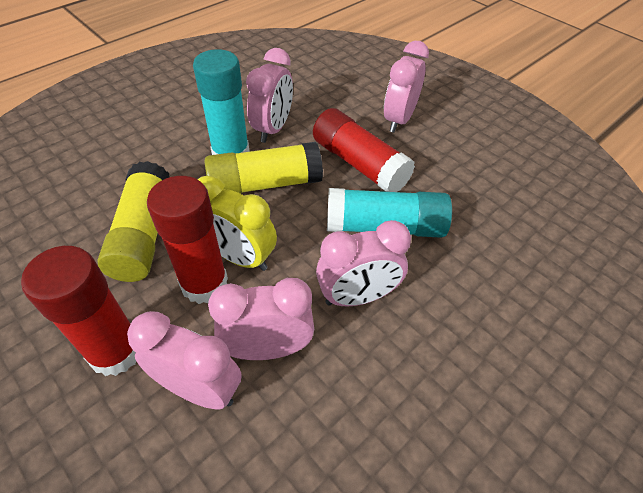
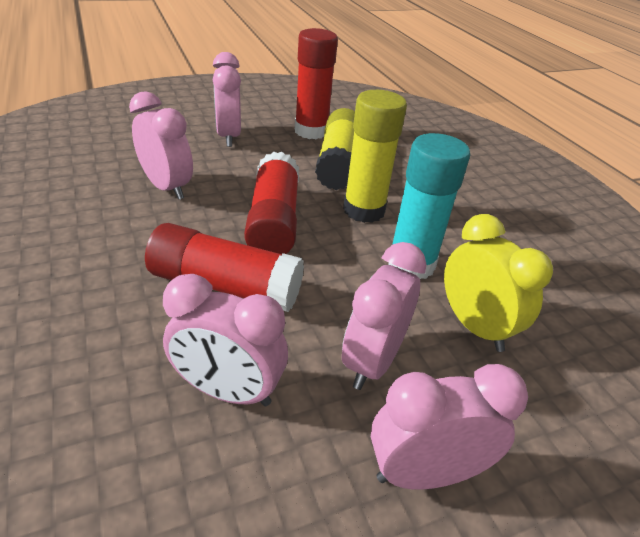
turquoise glue stick: 2 -> 1

